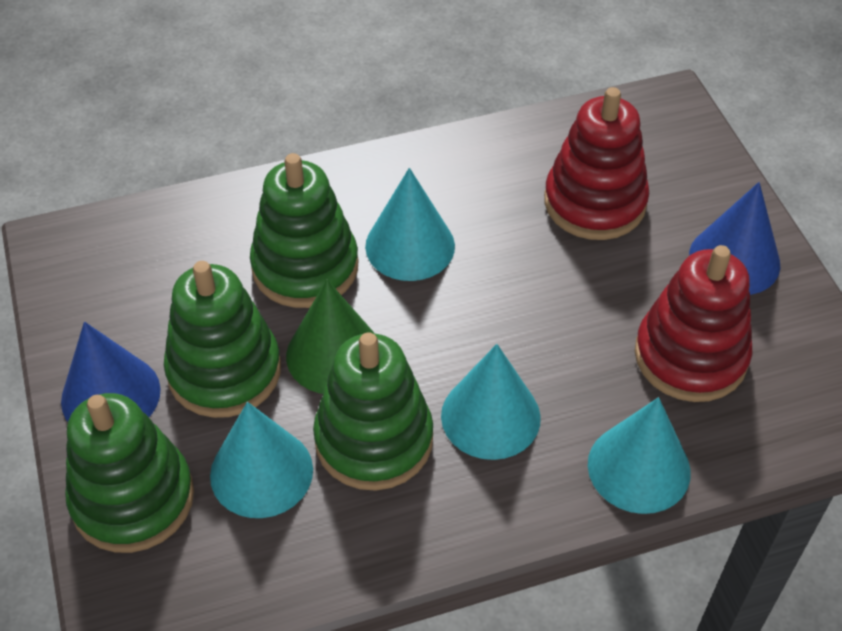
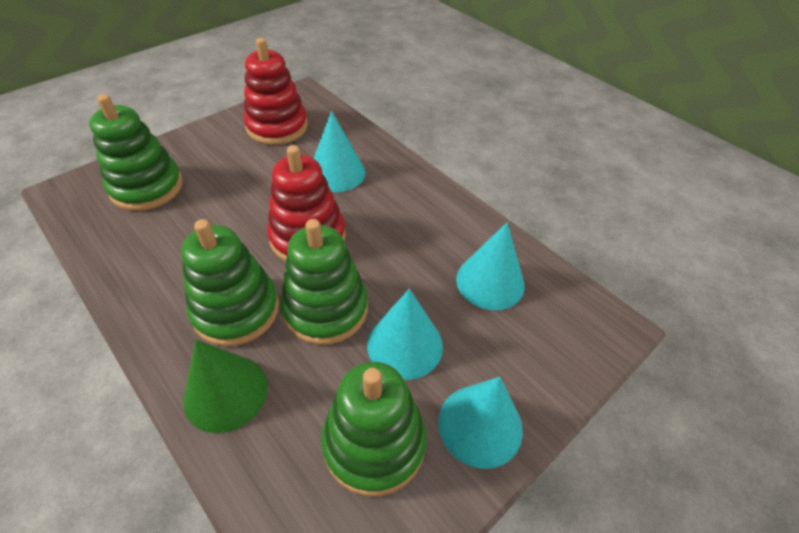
blue cone: 2 -> 0

